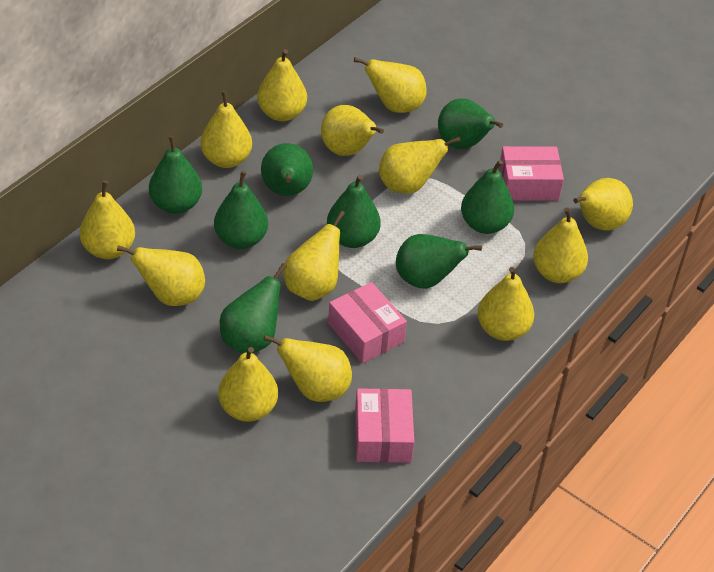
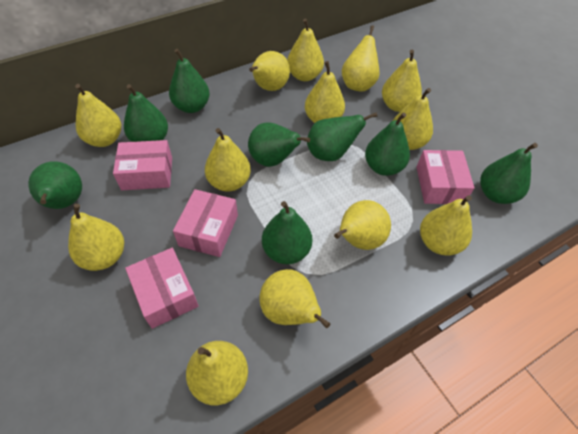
pink box: 3 -> 4

